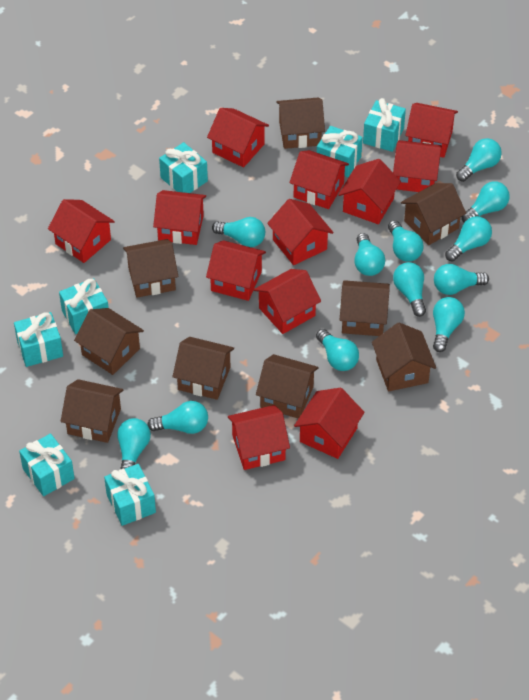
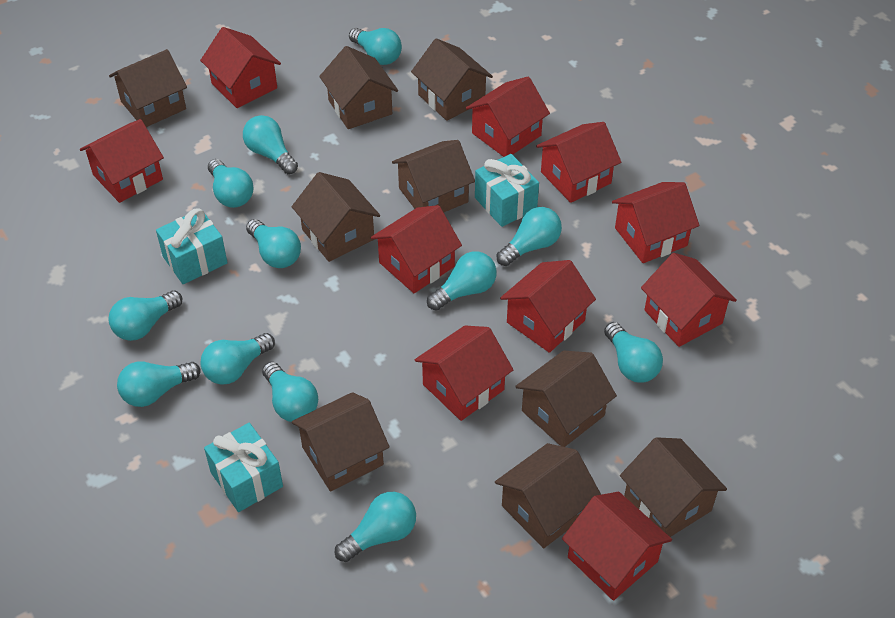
red house: 12 -> 10
turquoise gift: 7 -> 3

